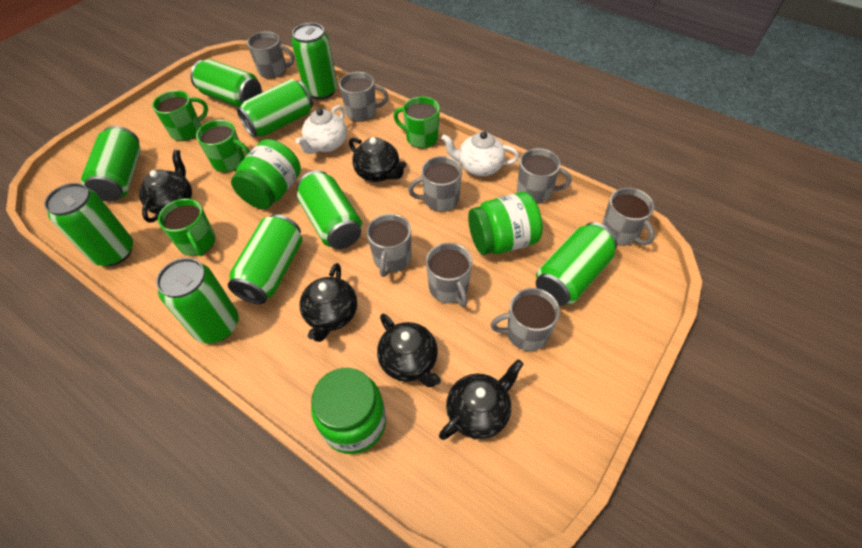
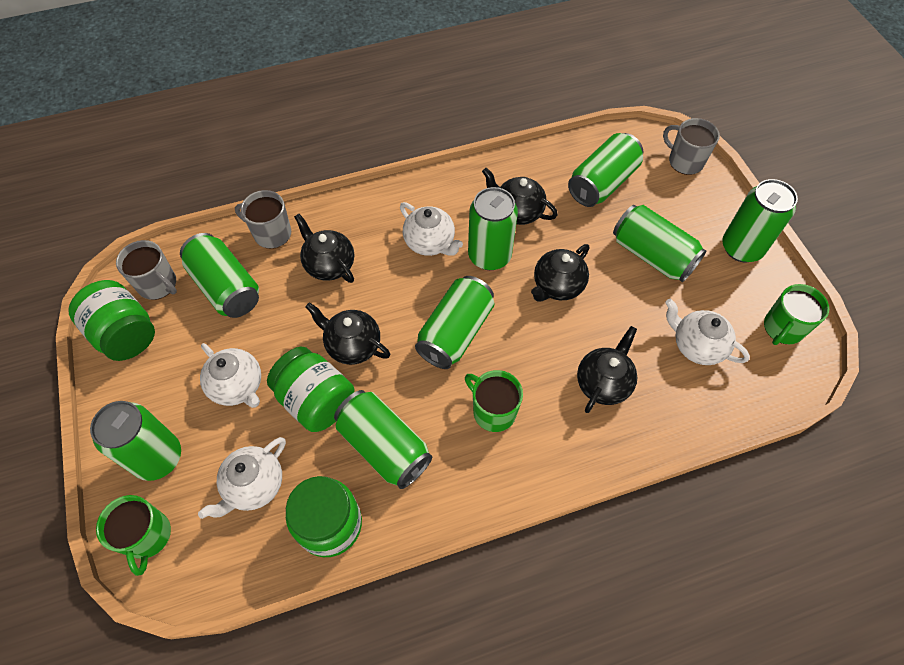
green can: 9 -> 8
green mug: 4 -> 3
grey mug: 8 -> 3
white teapot: 2 -> 4

